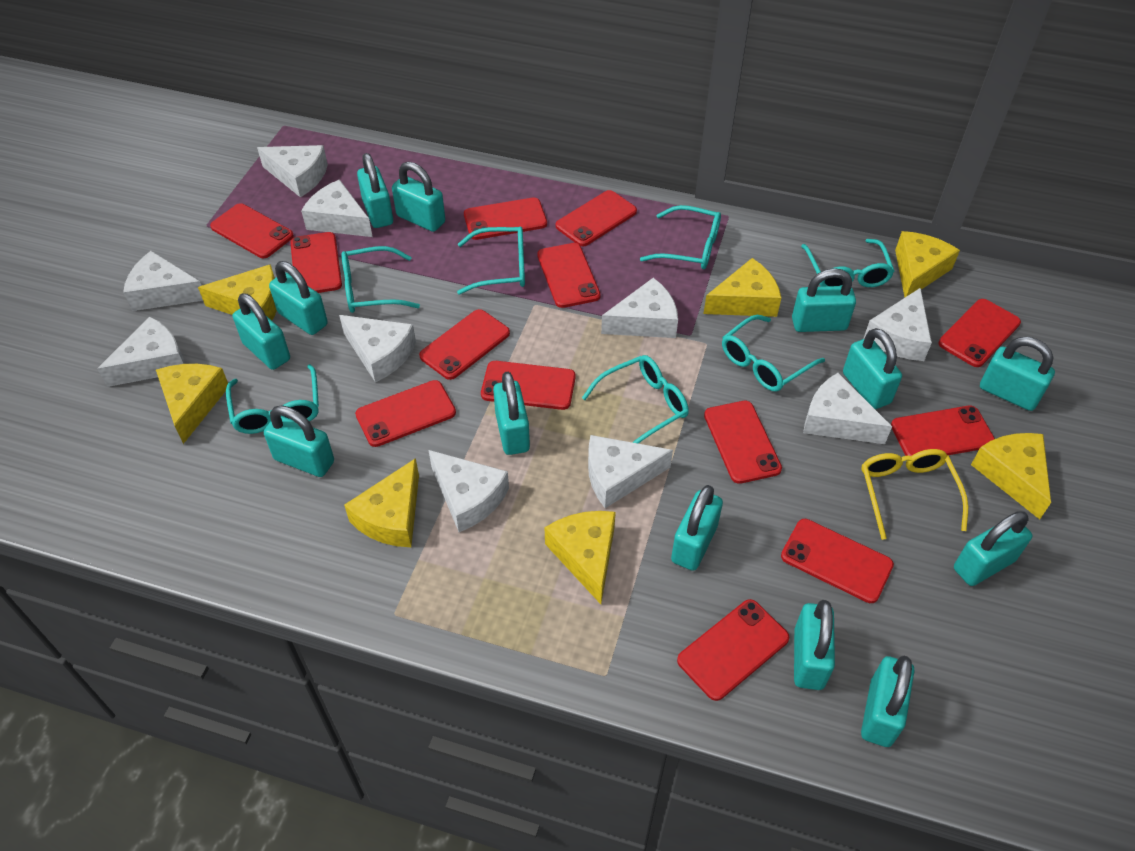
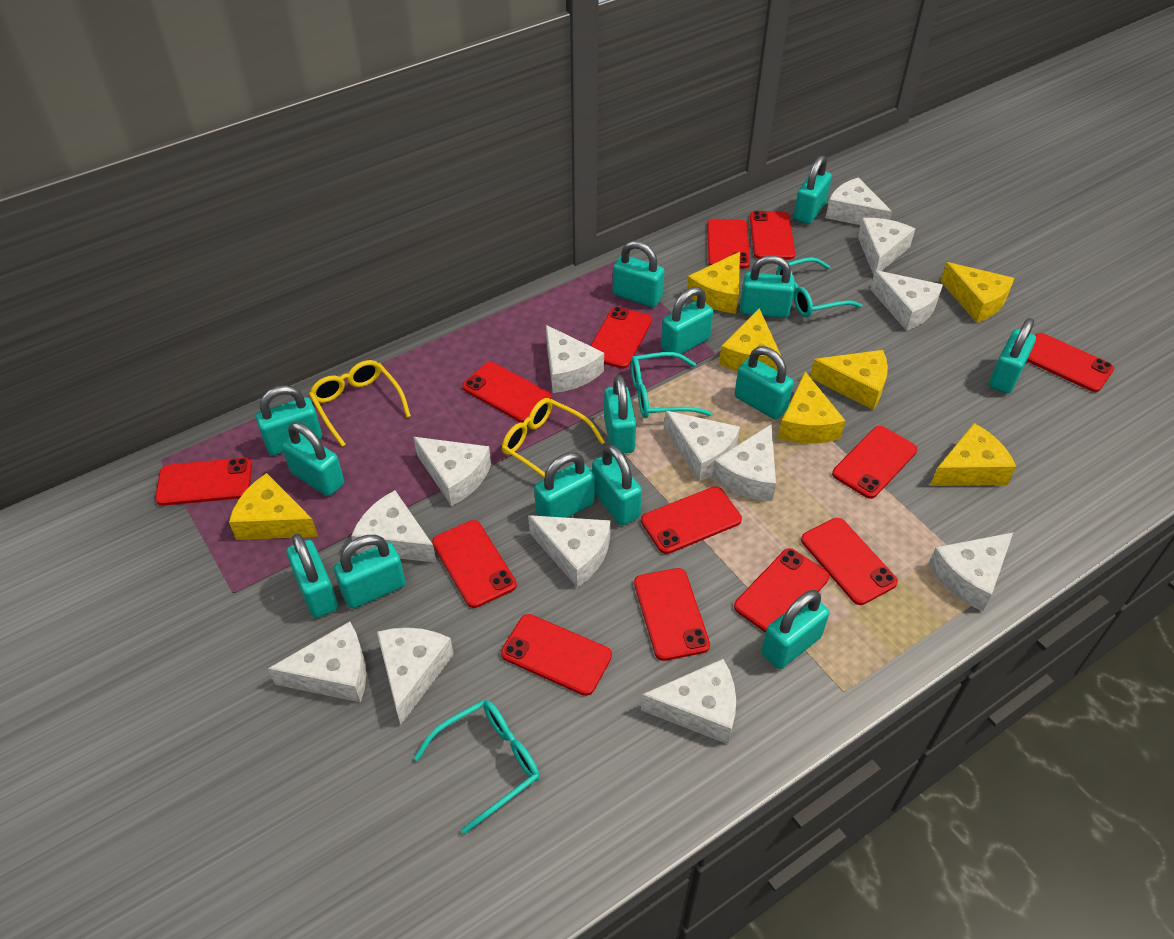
turquoise glasses: 7 -> 3
turquoise padlock: 13 -> 14
white cheese: 10 -> 13
yellow glasses: 1 -> 2

